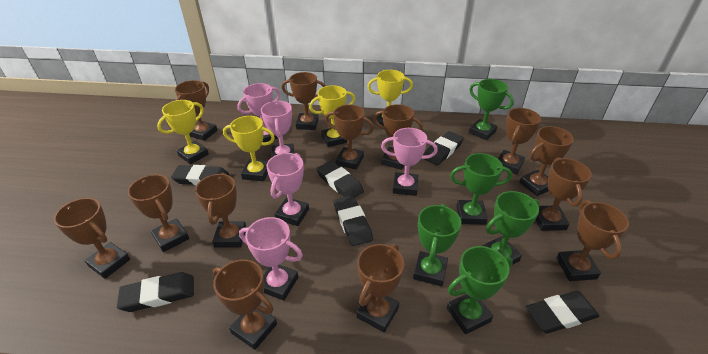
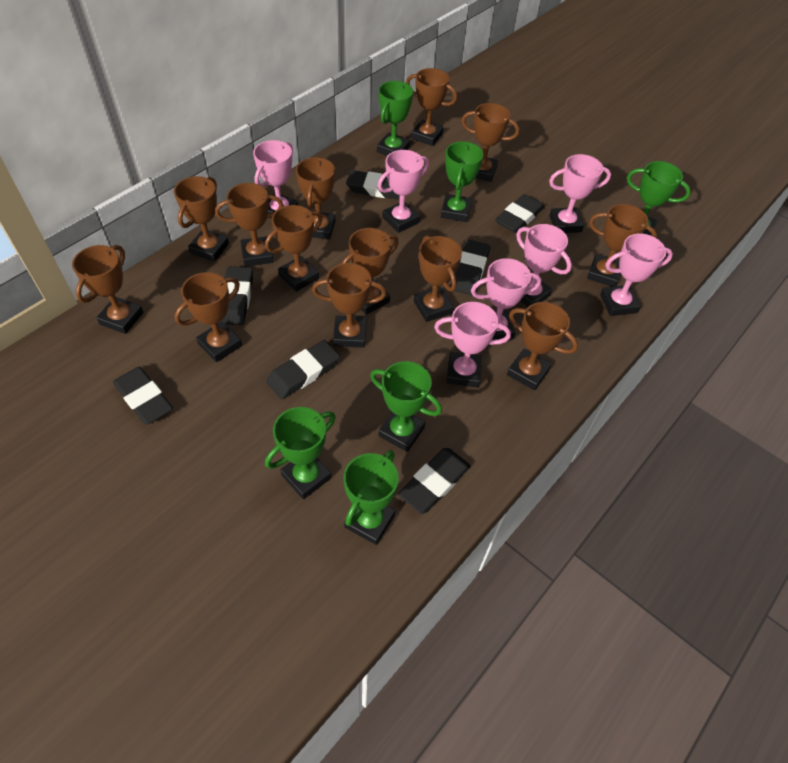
black eraser: 6 -> 7
green trophy: 5 -> 6
pink trophy: 5 -> 7
yellow trophy: 4 -> 0

